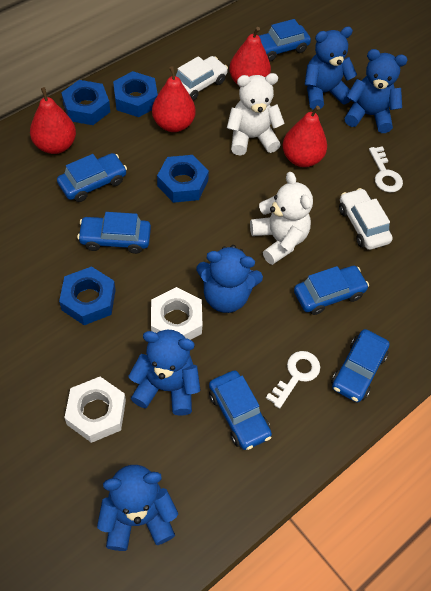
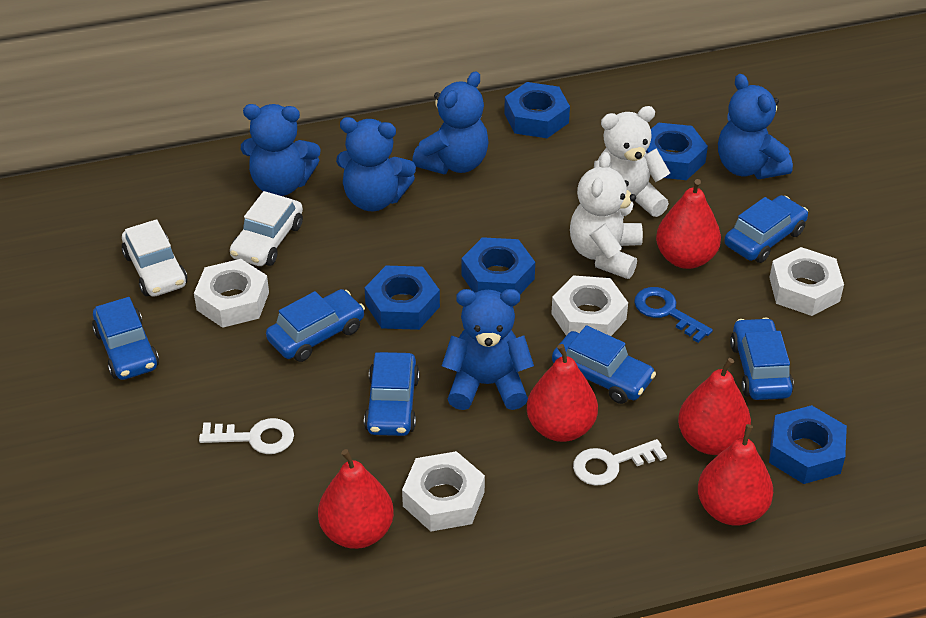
blue key: 0 -> 1
blue nut: 4 -> 5
red pear: 4 -> 5
white nut: 2 -> 4

